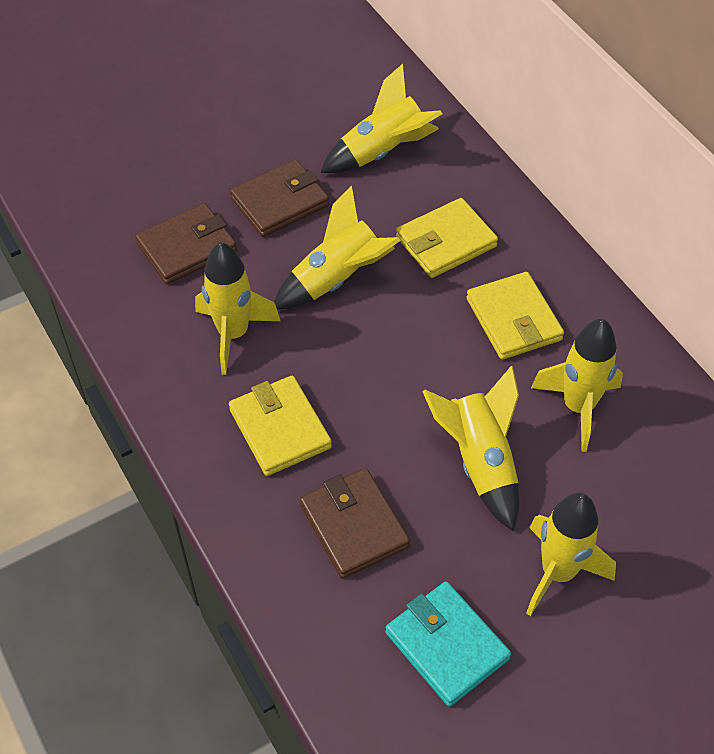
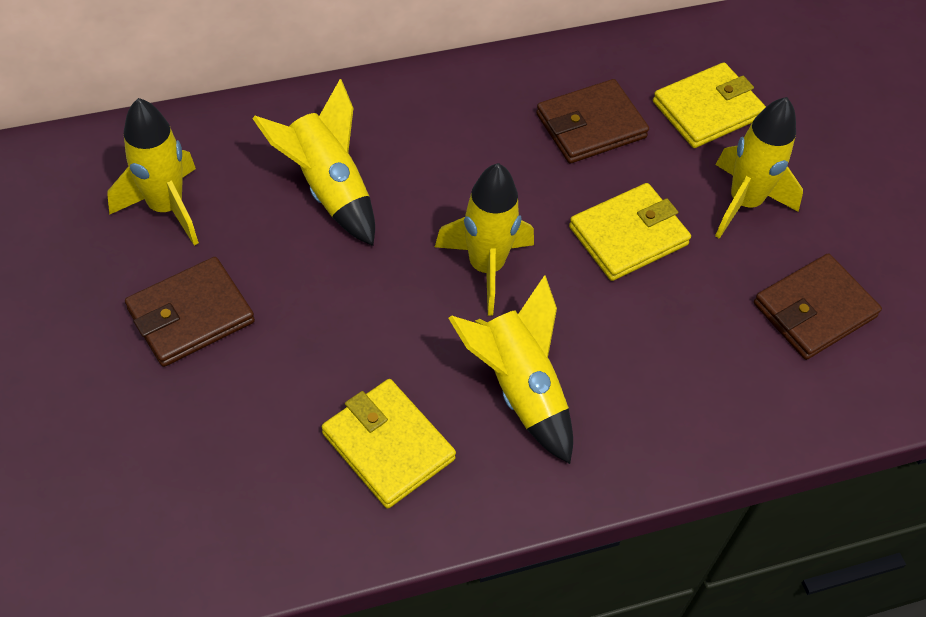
turquoise wallet: 1 -> 0
yellow rocket: 6 -> 5

